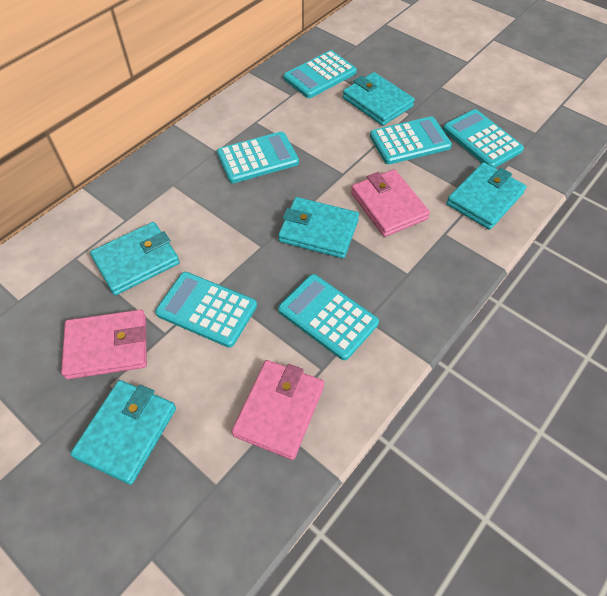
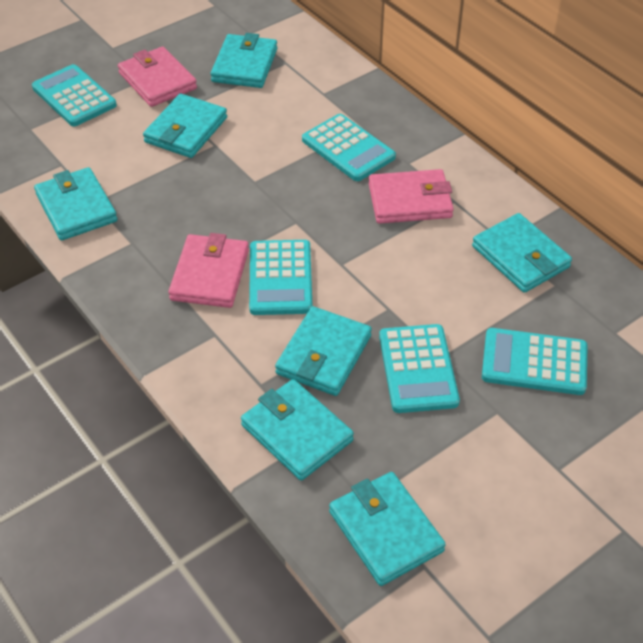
turquoise calculator: 6 -> 5
turquoise wallet: 5 -> 7

